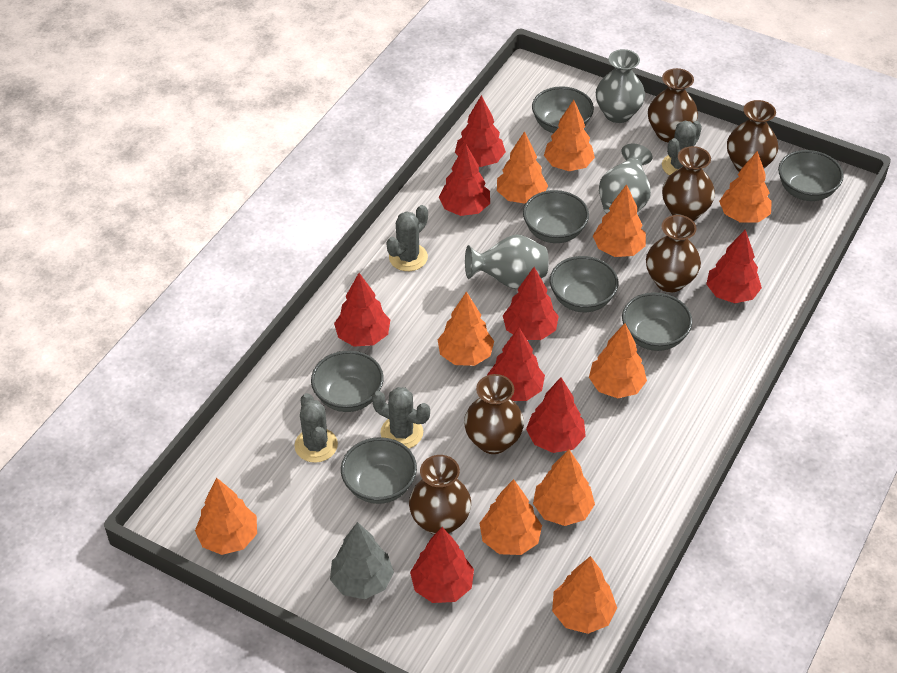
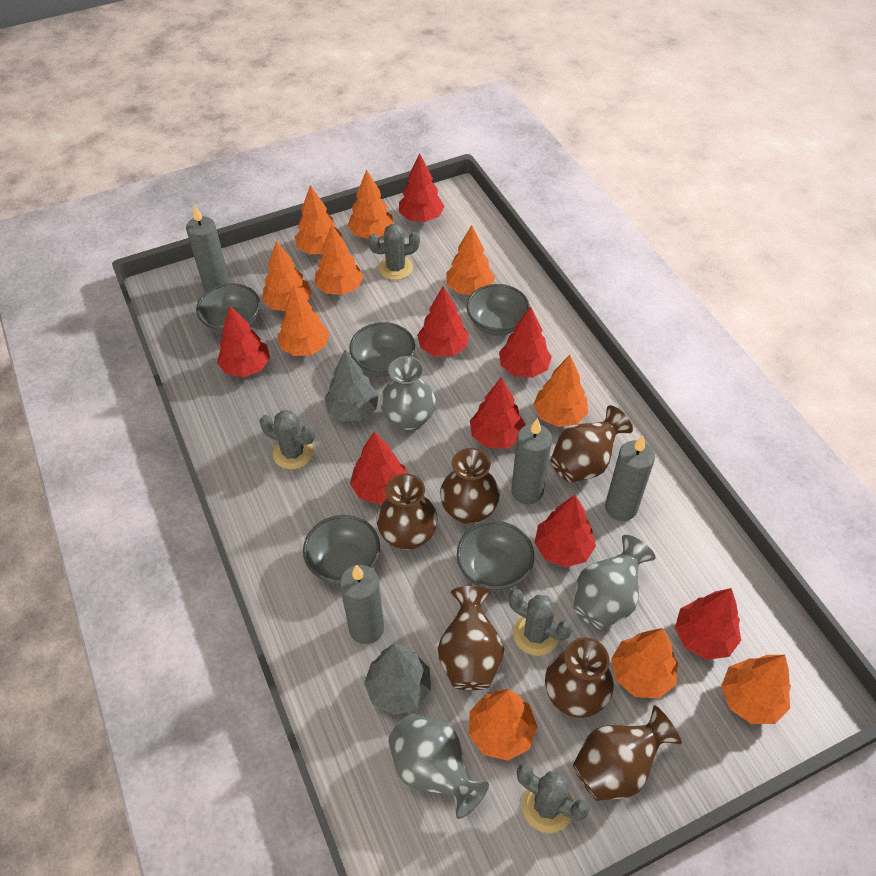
grey bowl: 7 -> 5
grey candle: 0 -> 4
grey tree: 1 -> 2

